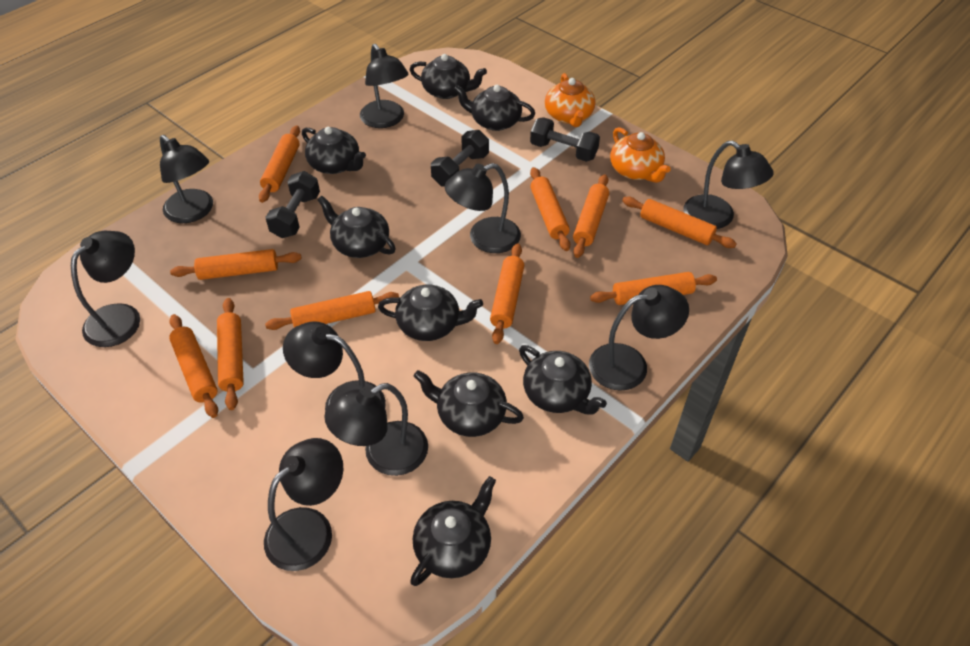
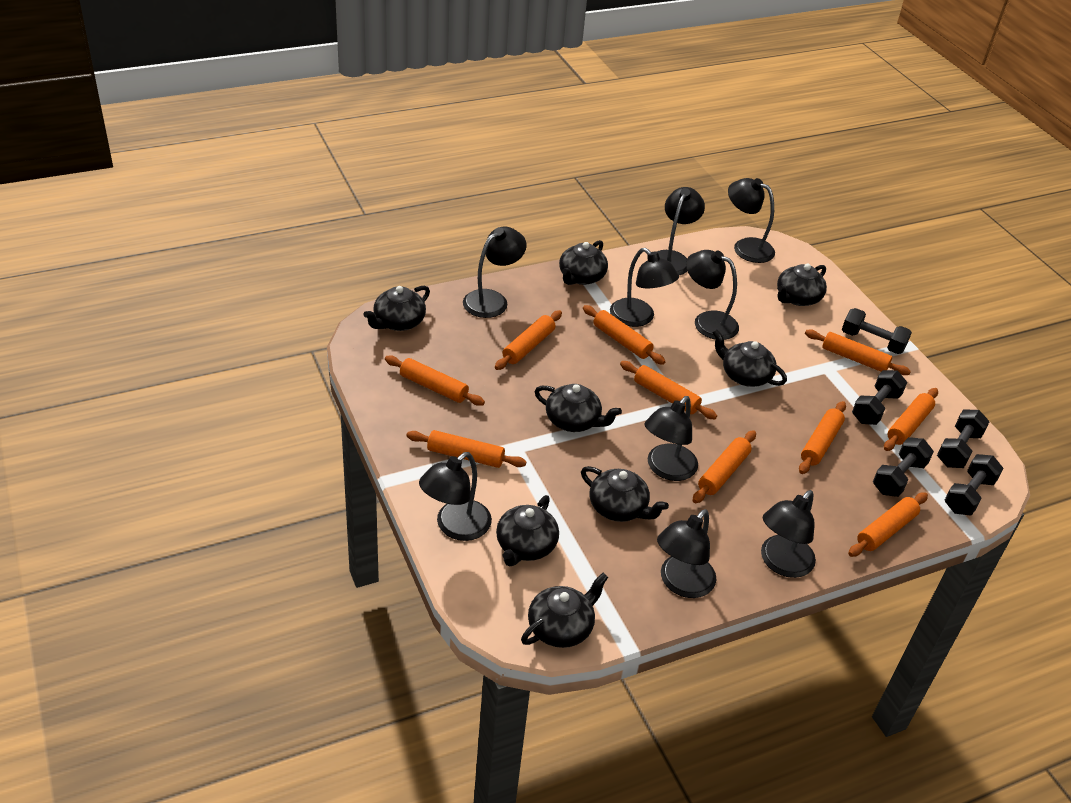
black dumbbell: 3 -> 5
orange teapot: 2 -> 0

